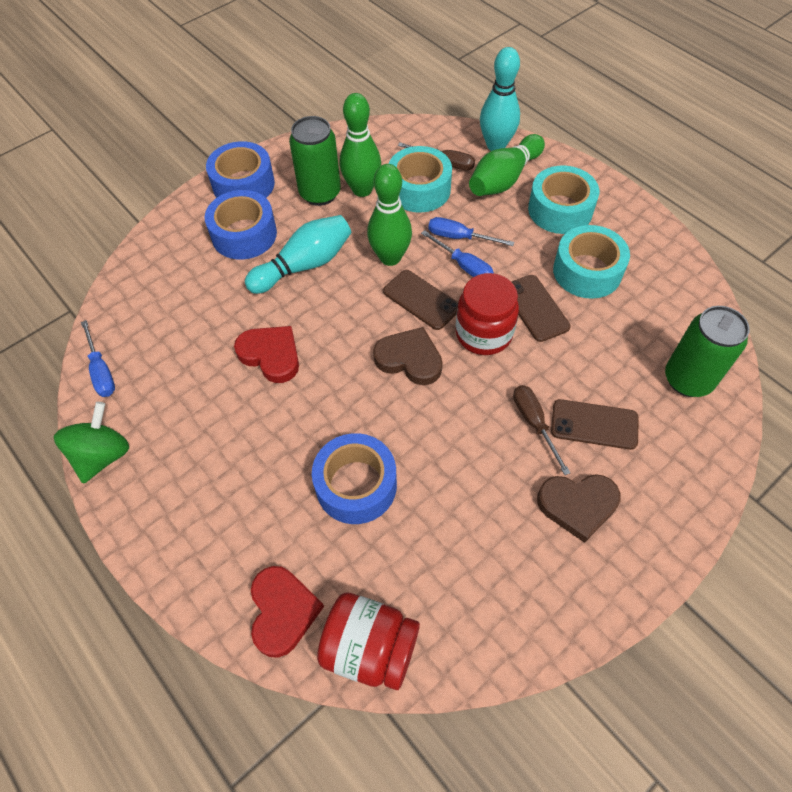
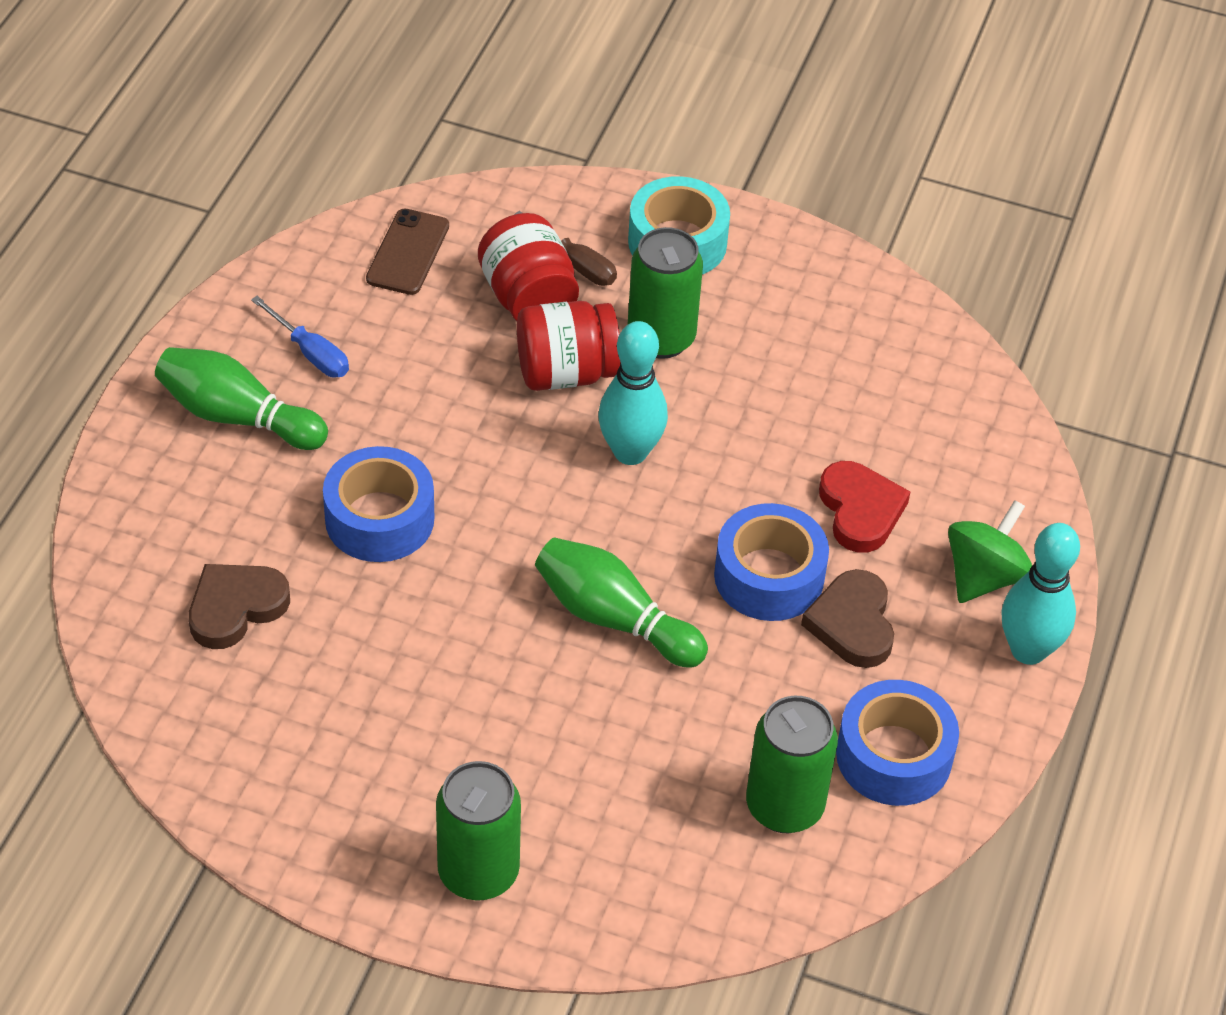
blue screwdriver: 3 -> 1
brown phone: 3 -> 1
brown screwdriver: 2 -> 1
green bowling pin: 3 -> 2
green can: 2 -> 3
red heart: 2 -> 1
turquoise tape: 3 -> 1

